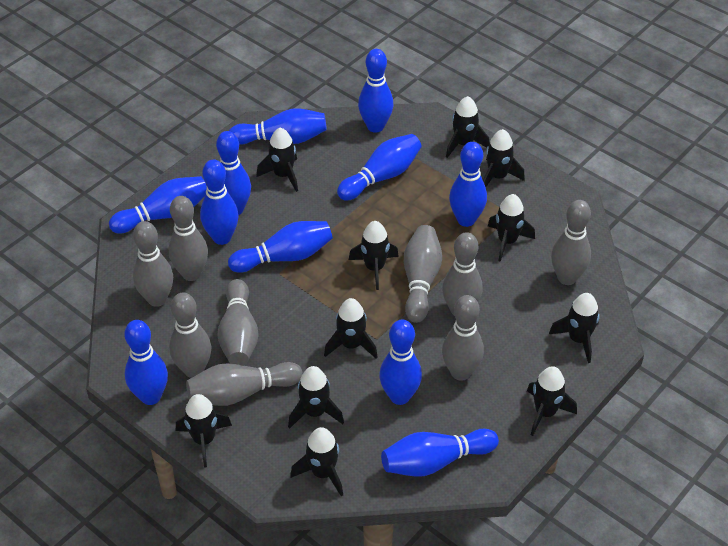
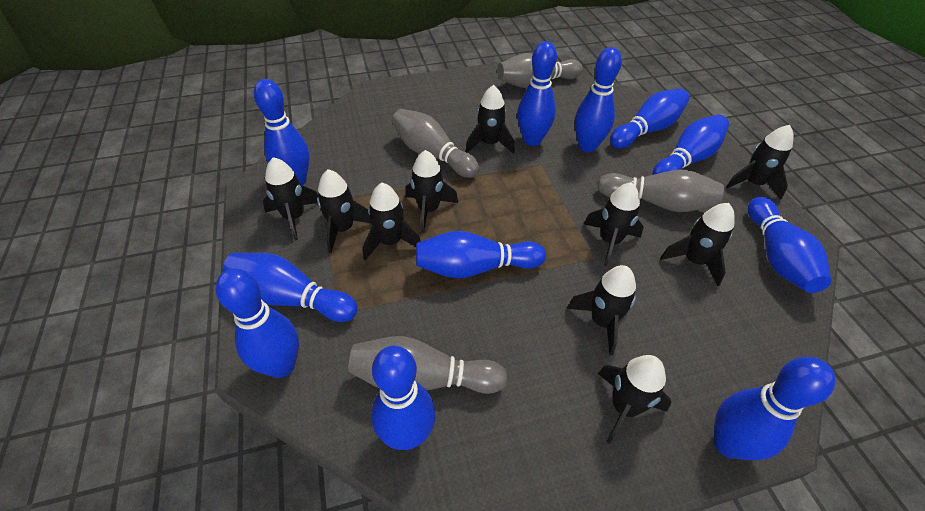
black rocket: 11 -> 10
grey bowling pin: 9 -> 4

